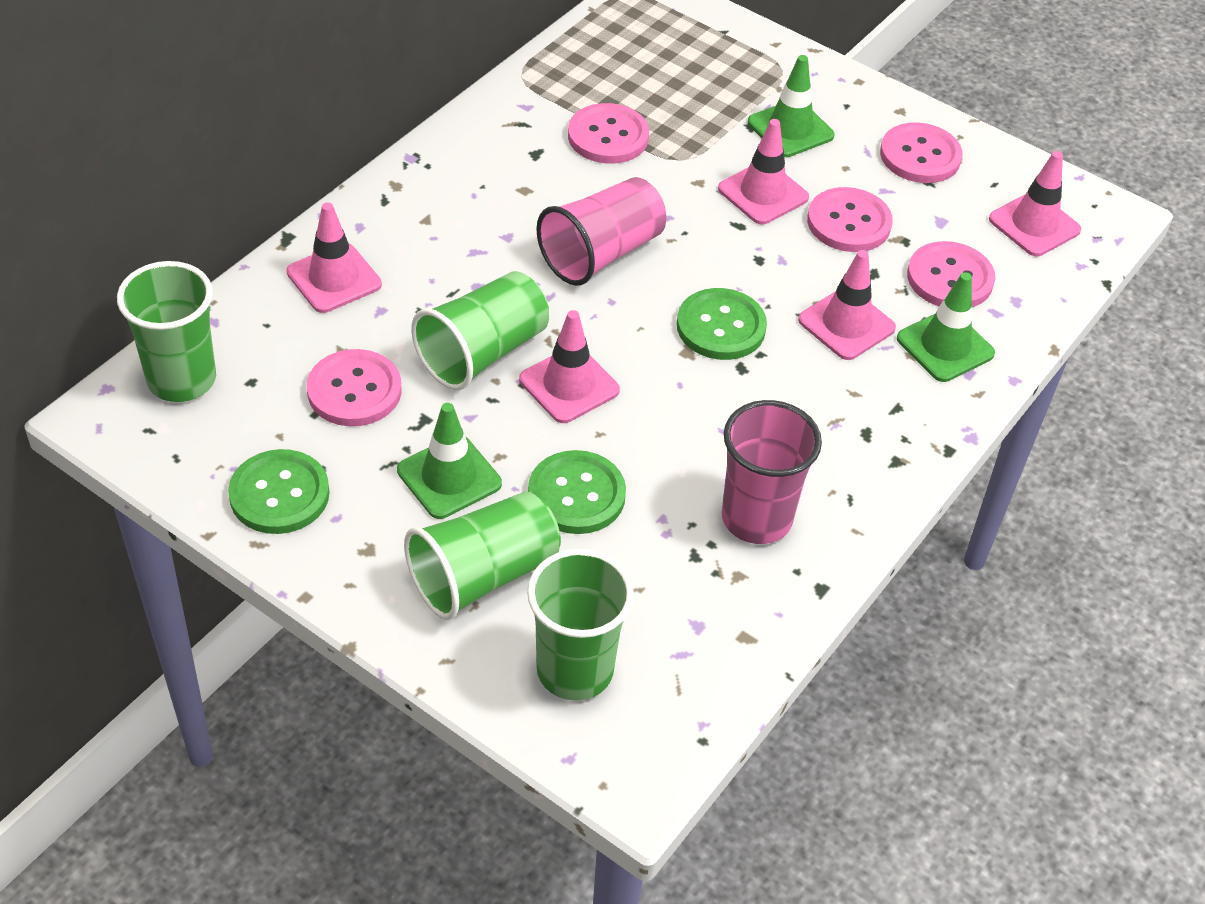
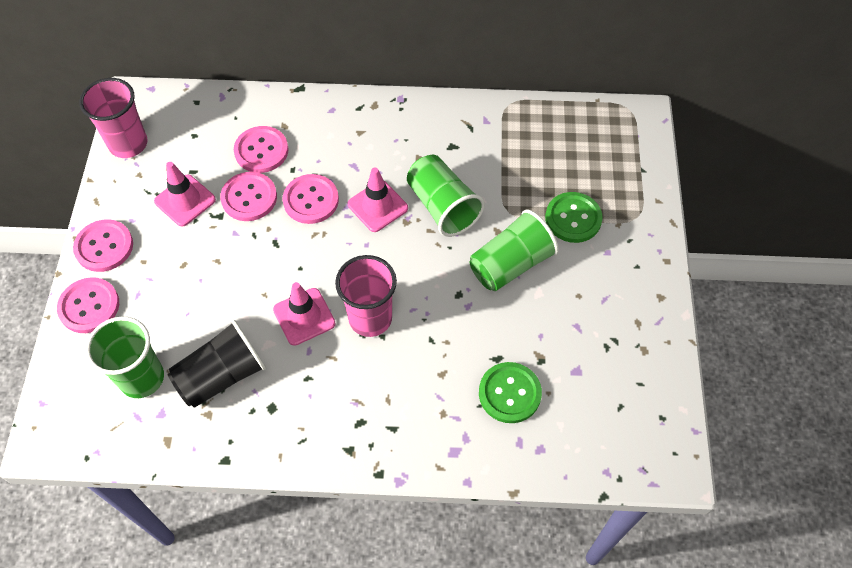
black cup: 0 -> 1
green button: 3 -> 2
green cup: 4 -> 3
green traffic cone: 3 -> 0
pink traffic cone: 5 -> 3

